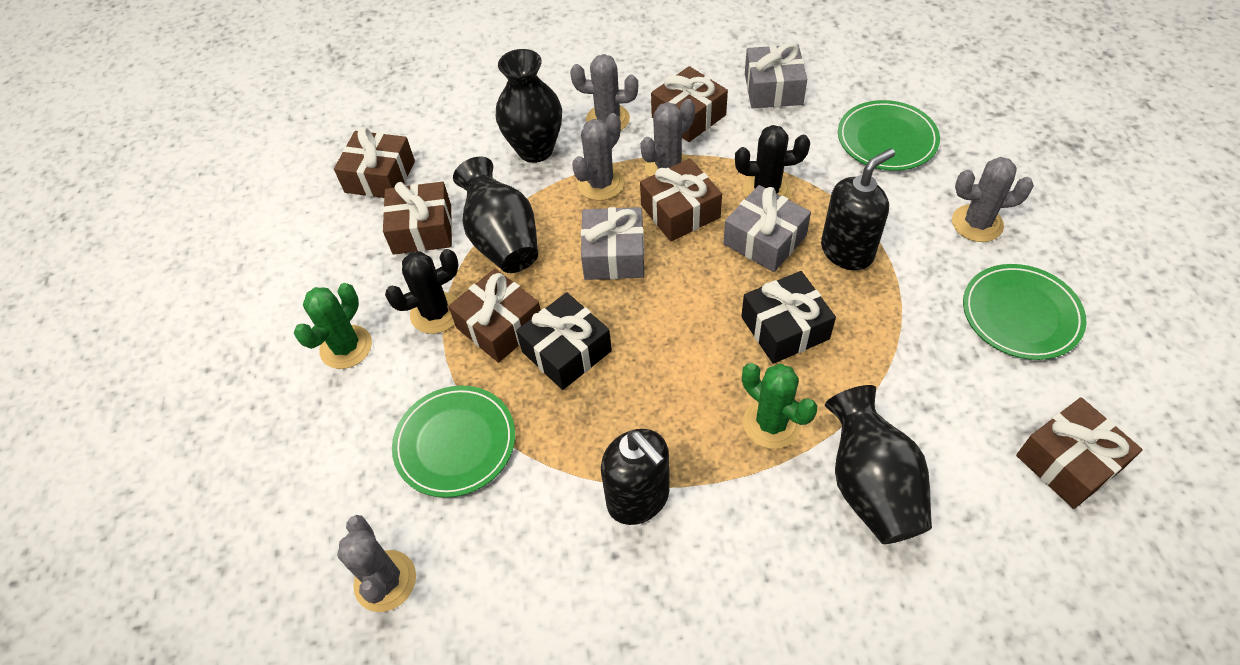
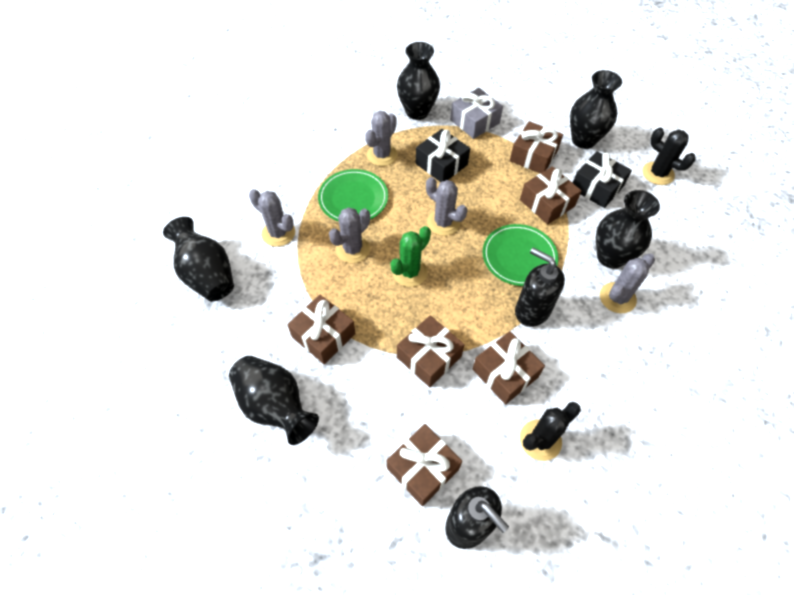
black vase: 3 -> 5
green cactus: 2 -> 1
green plate: 3 -> 2
grey gift: 3 -> 1

